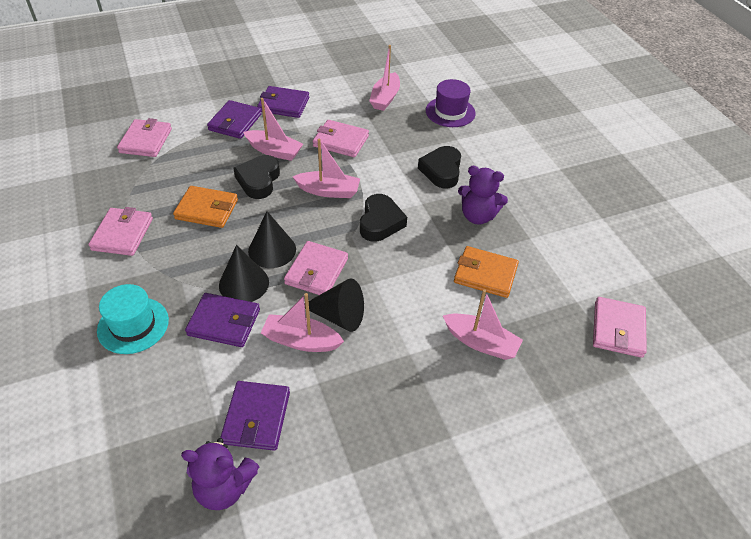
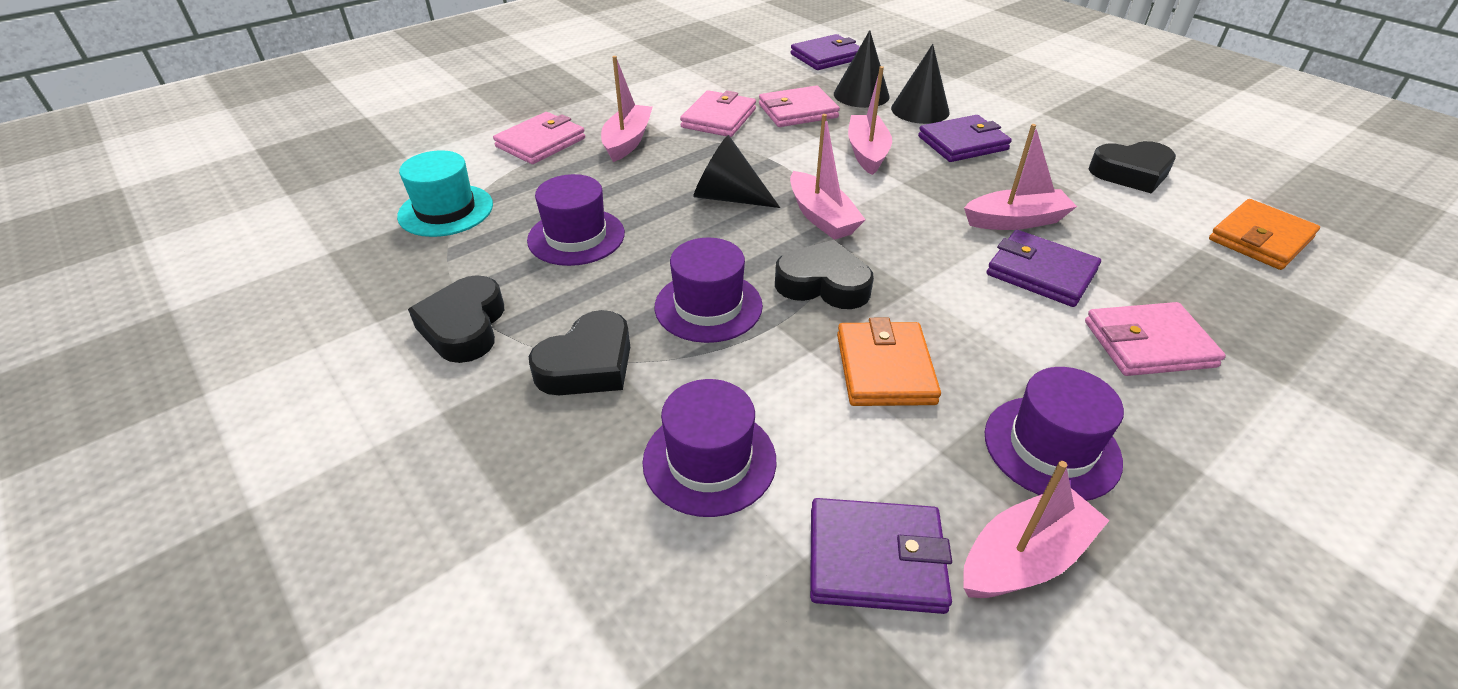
black heart: 3 -> 4
pink wallet: 5 -> 4
purple hat: 1 -> 4
purple teddy bear: 2 -> 0

